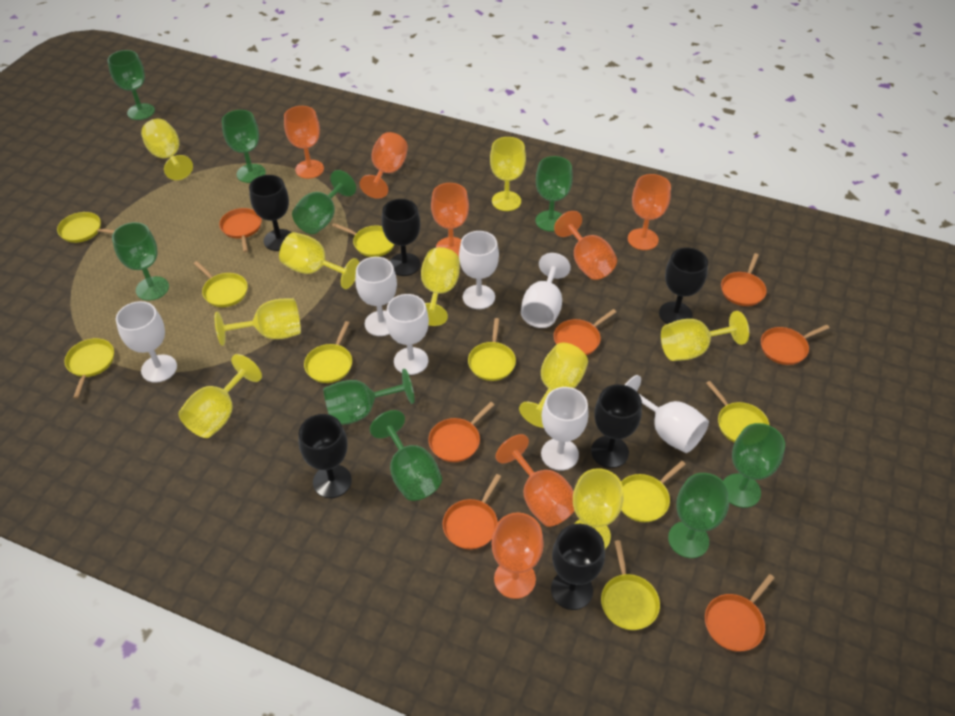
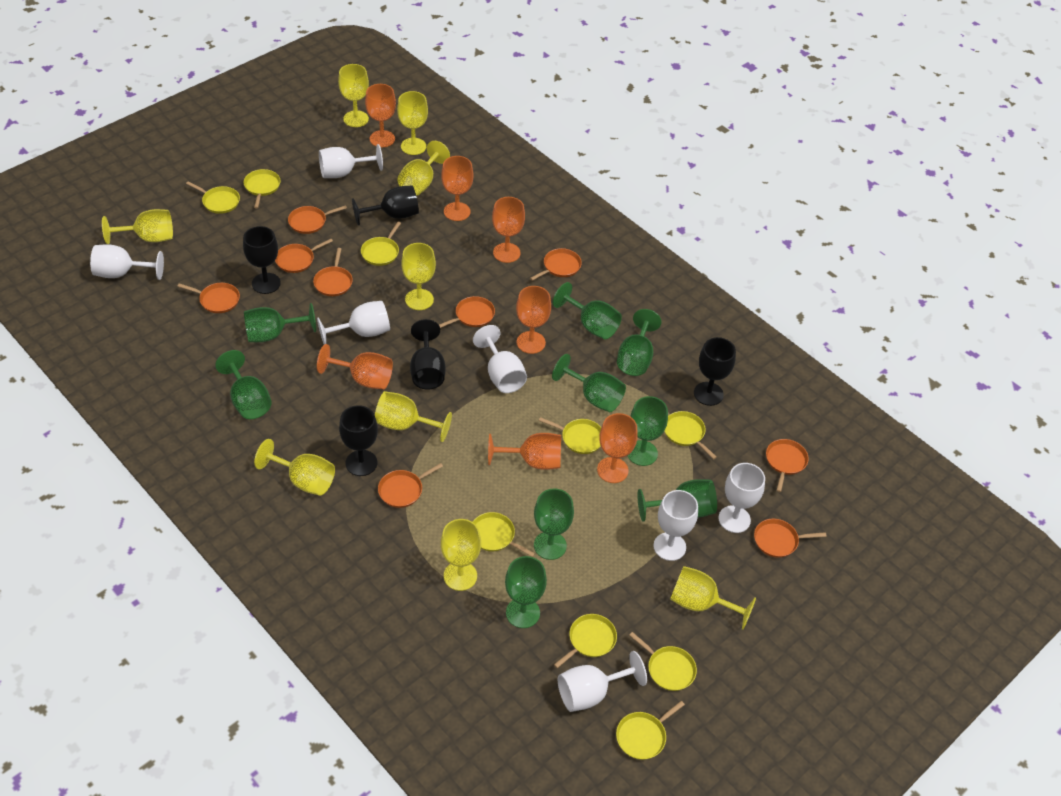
black goblet: 6 -> 5
orange pan: 7 -> 9

